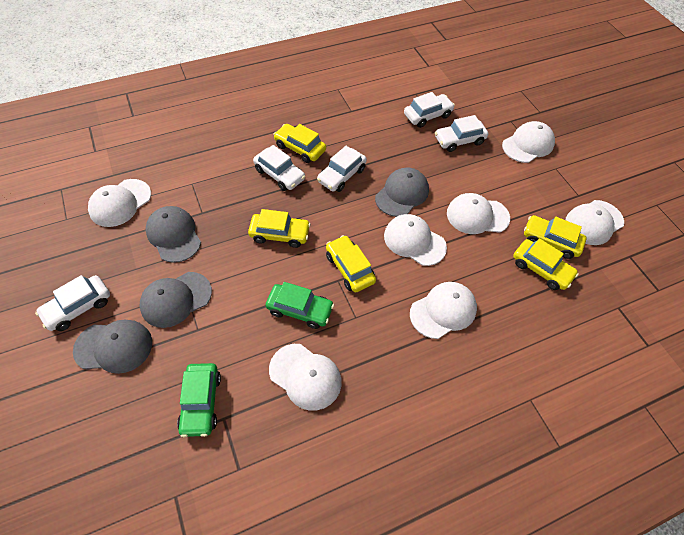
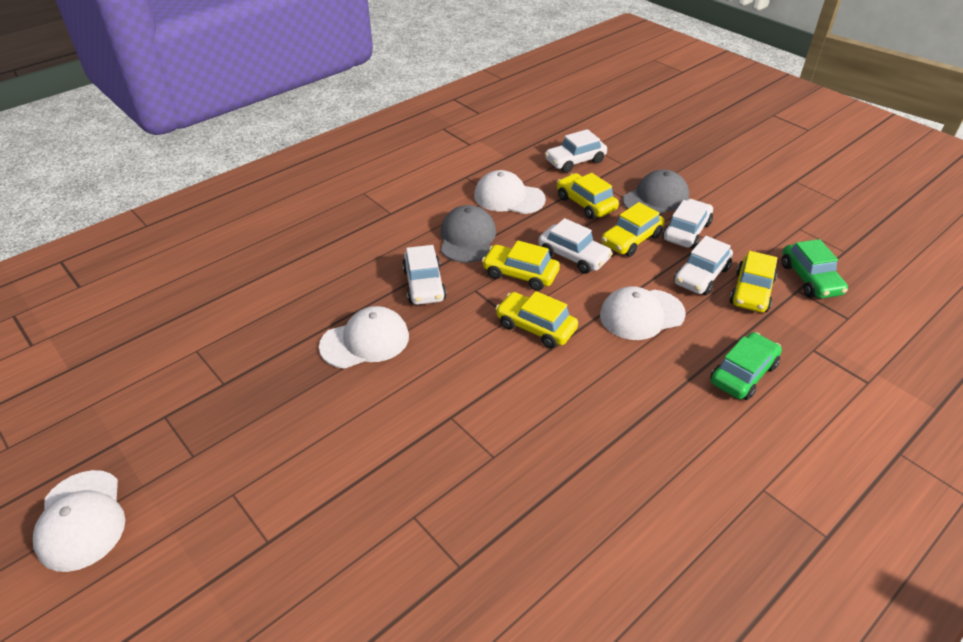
grey cap: 4 -> 2
white cap: 7 -> 4

